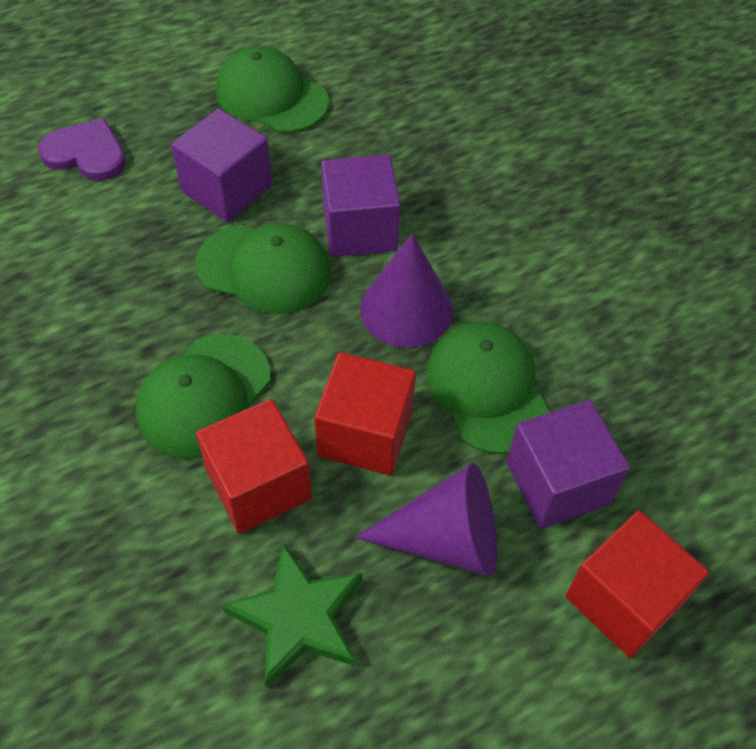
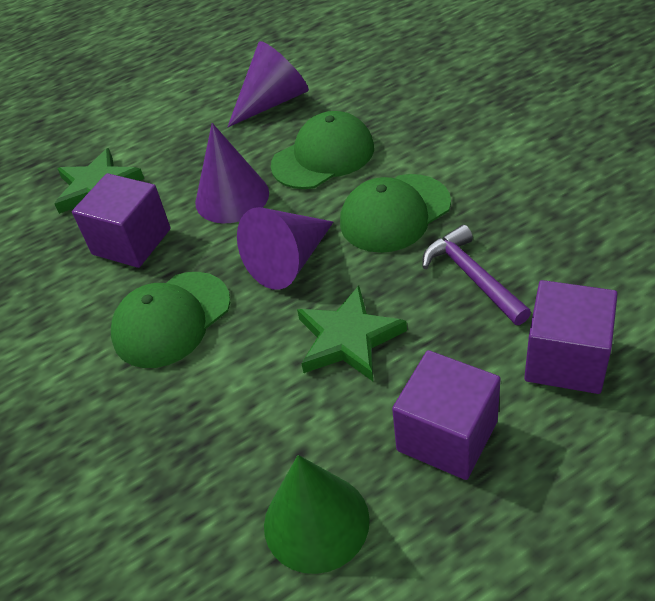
green cap: 4 -> 3
green cone: 0 -> 1
green star: 1 -> 2
purple cone: 2 -> 3
purple hammer: 0 -> 1
purple heart: 1 -> 0
red cube: 3 -> 0

